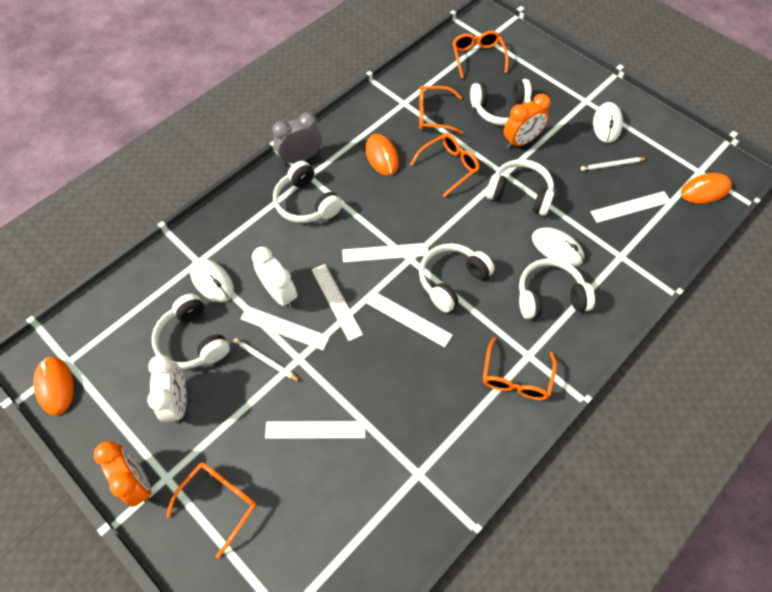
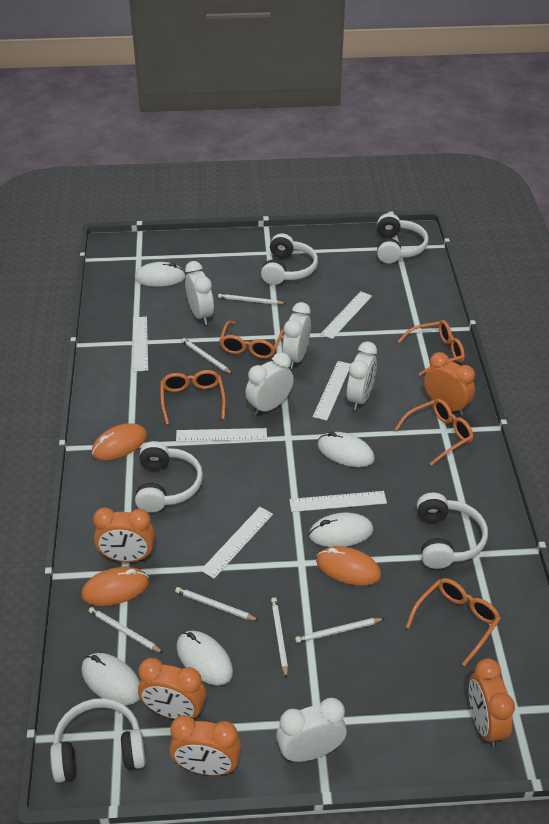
grey clock: 1 -> 0
orange clock: 2 -> 5
white clock: 2 -> 5
white headphones: 6 -> 5
white mouse: 3 -> 5
white pencil: 2 -> 6

